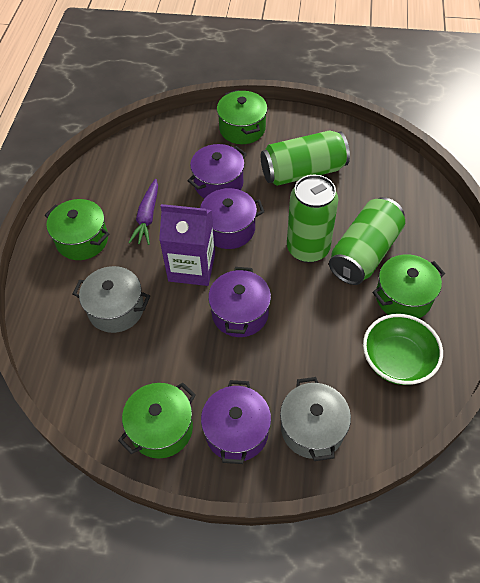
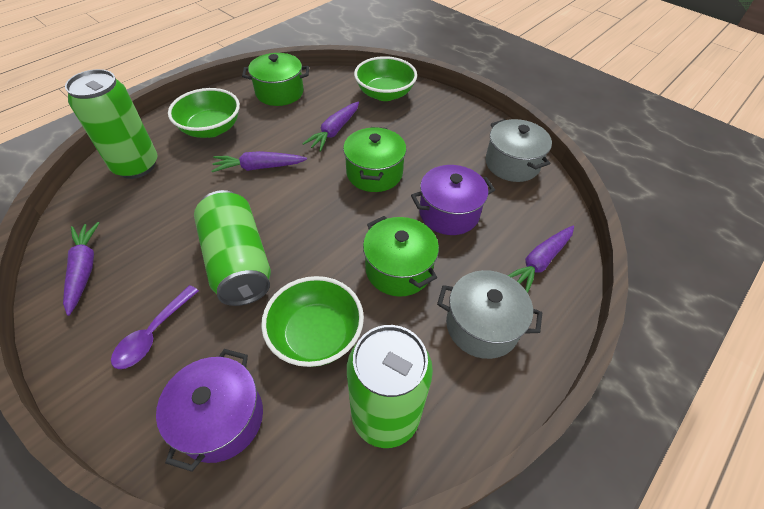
green bowl: 1 -> 3
green pot: 4 -> 3
purple carrot: 1 -> 4
purple carton: 1 -> 0
purple pot: 4 -> 2
purple spoon: 0 -> 1

